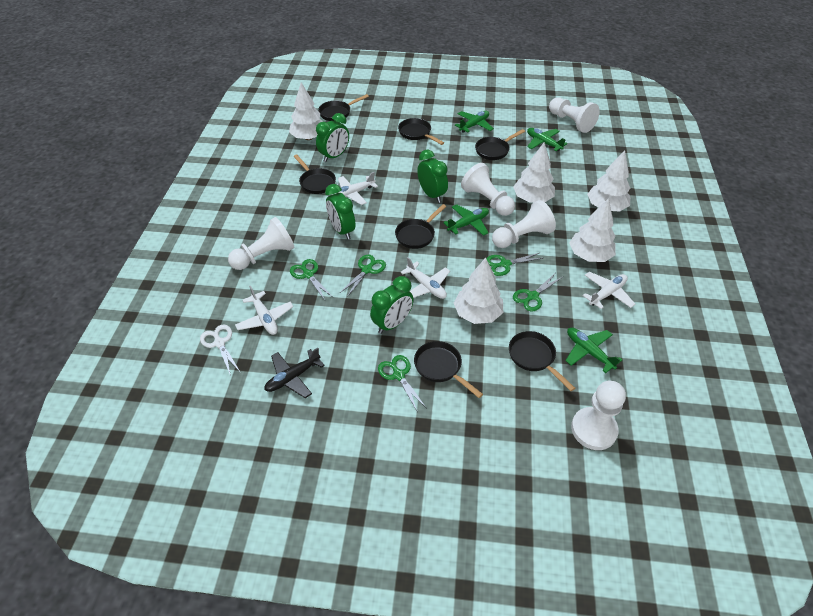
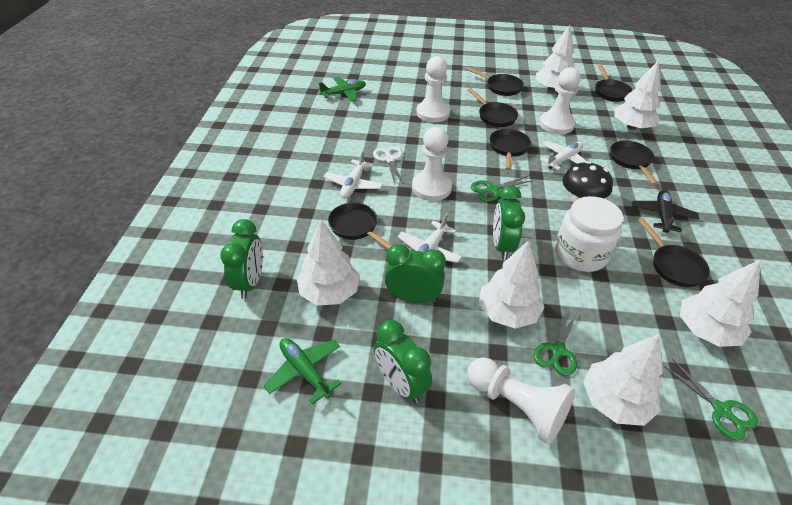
black mushroom: 0 -> 1
green plane: 4 -> 2
green scissors: 5 -> 3
white jar: 0 -> 1
white pawn: 5 -> 4
white plane: 4 -> 3
white tree: 5 -> 6

